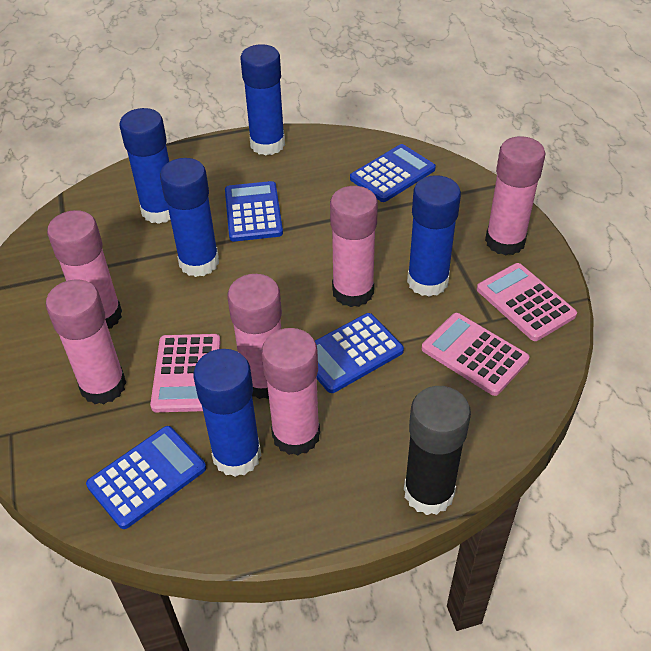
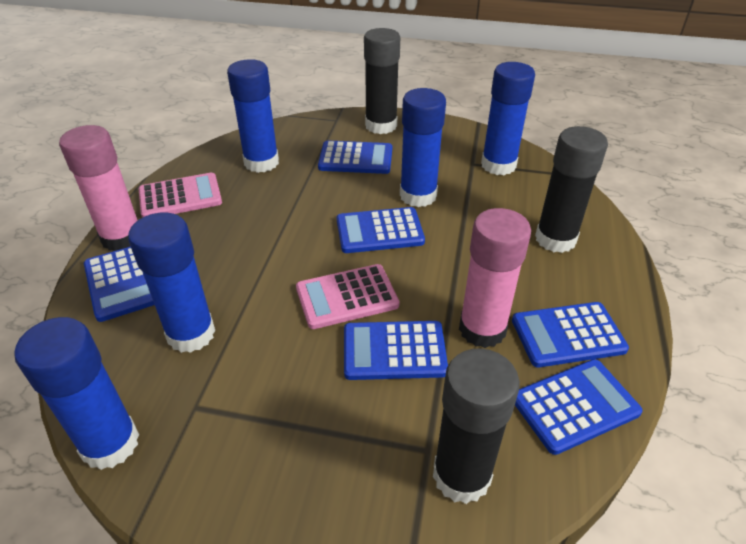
black glue stick: 1 -> 3
blue calculator: 4 -> 6
pink calculator: 3 -> 2
pink glue stick: 6 -> 2

